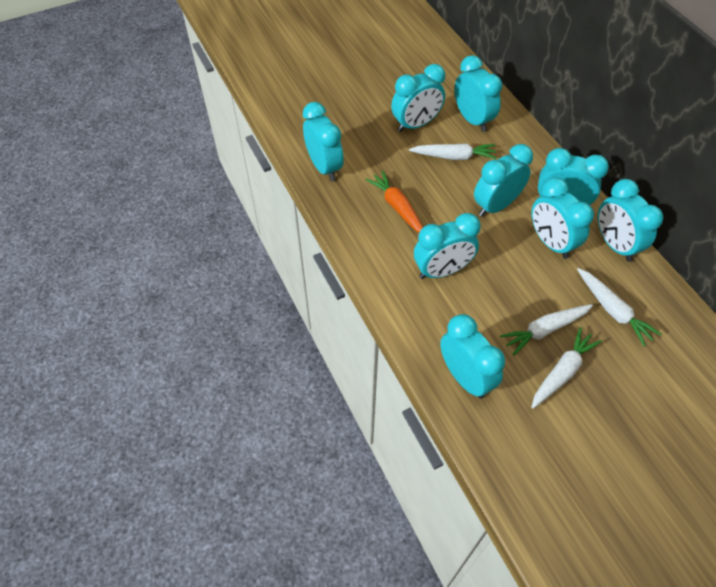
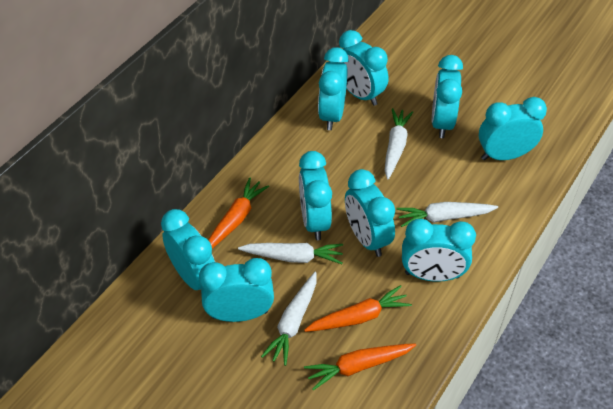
orange carrot: 1 -> 3

